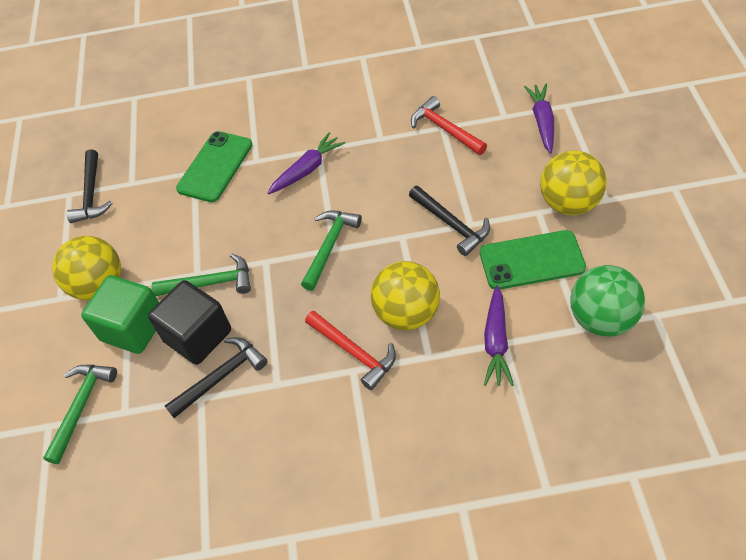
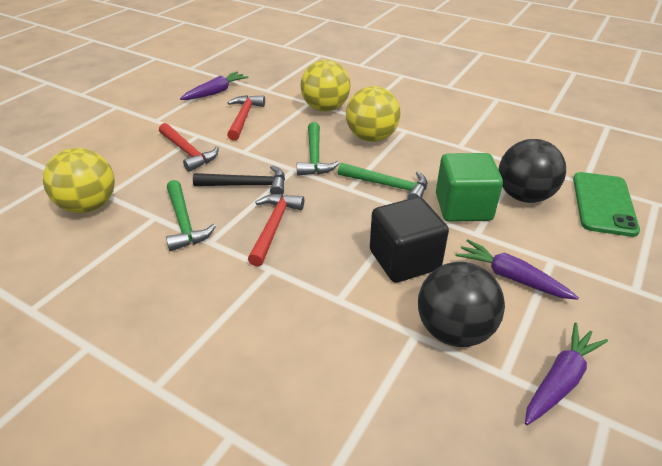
black ball: 0 -> 2
black hammer: 3 -> 1
green ball: 1 -> 0
green phone: 2 -> 1
red hammer: 2 -> 3

